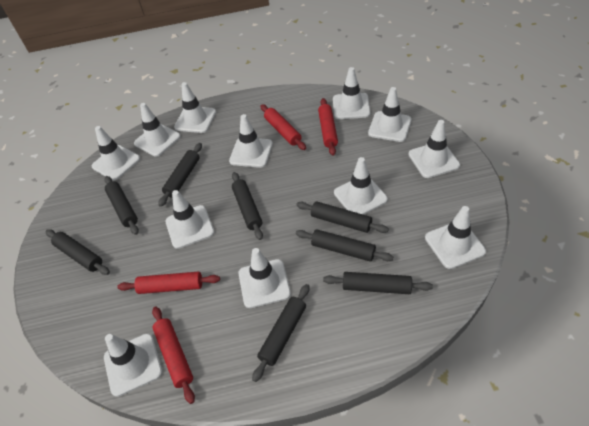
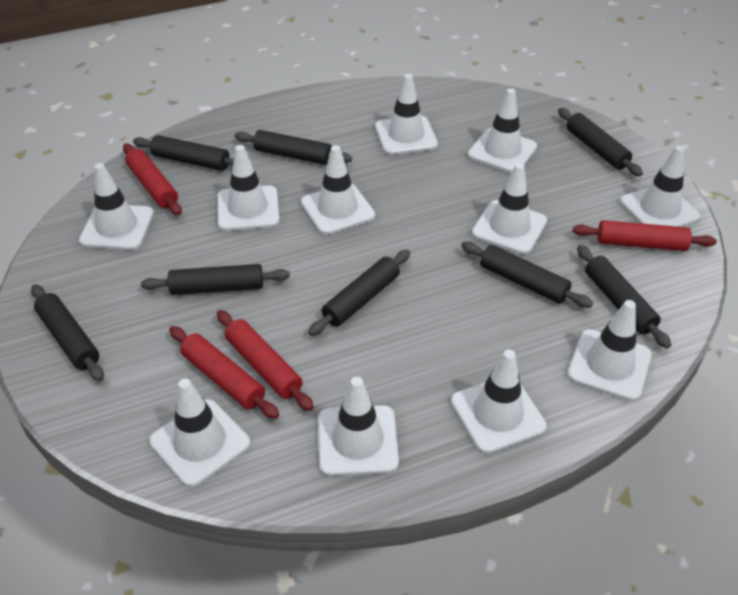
white traffic cone: 12 -> 11

